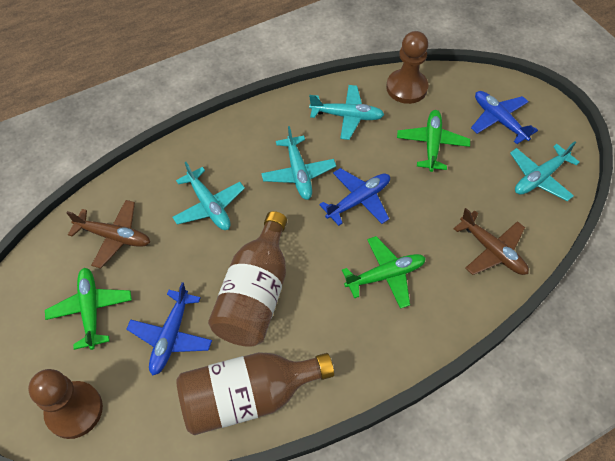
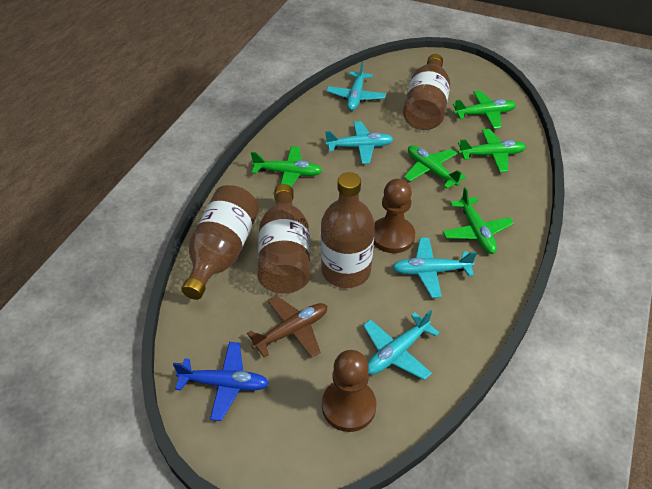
blue plane: 3 -> 1
brown bottle: 2 -> 4
brown plane: 2 -> 1
green plane: 3 -> 5

